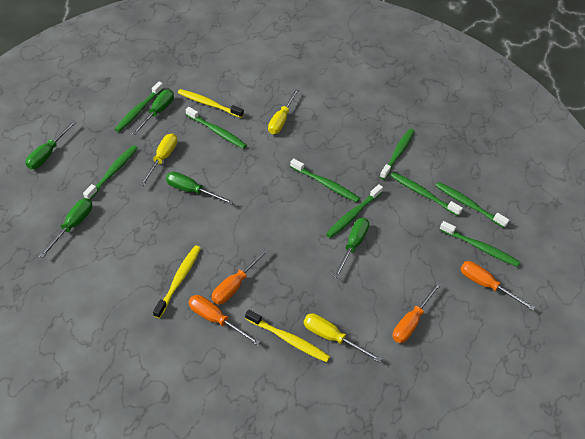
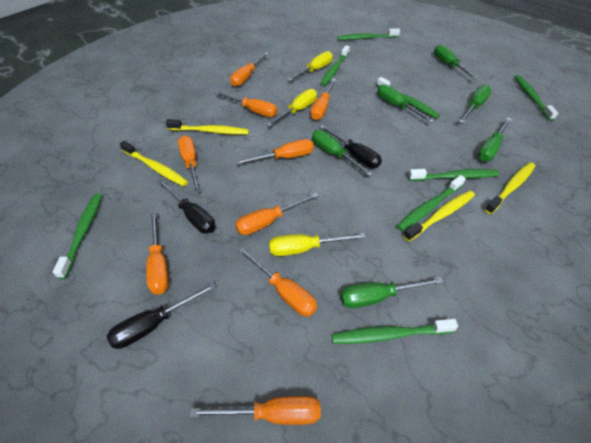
black screwdriver: 0 -> 3
green screwdriver: 5 -> 6
green toothbrush: 9 -> 8
orange screwdriver: 4 -> 9
yellow toothbrush: 3 -> 4

